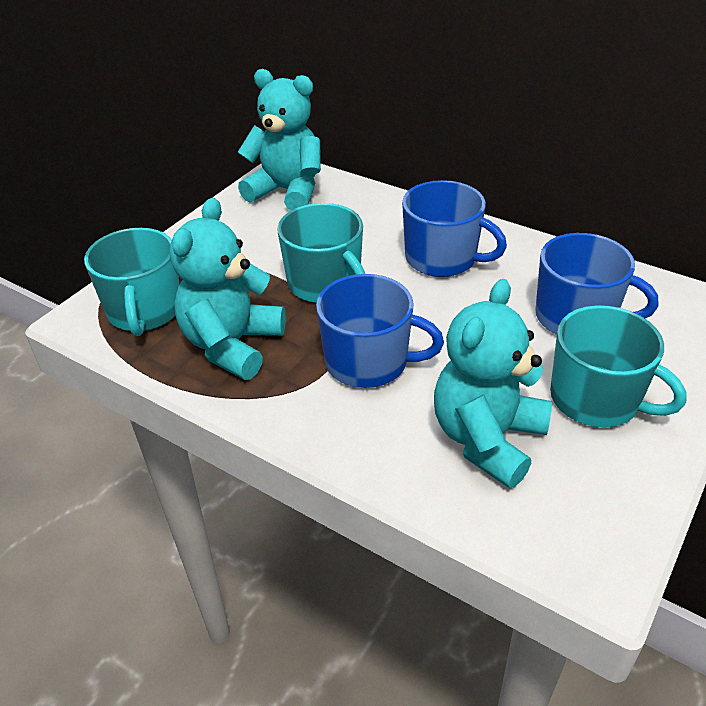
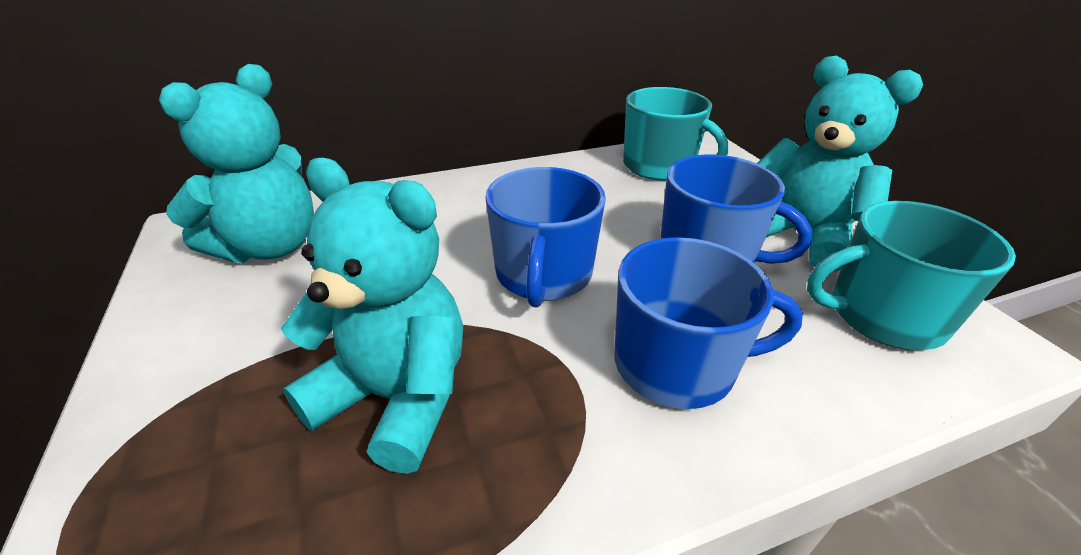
turquoise mug: 3 -> 2

